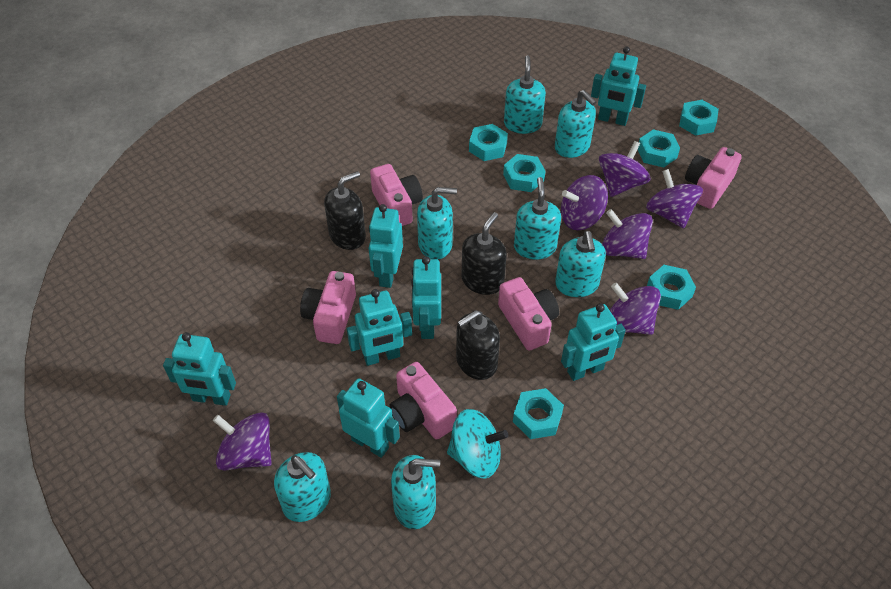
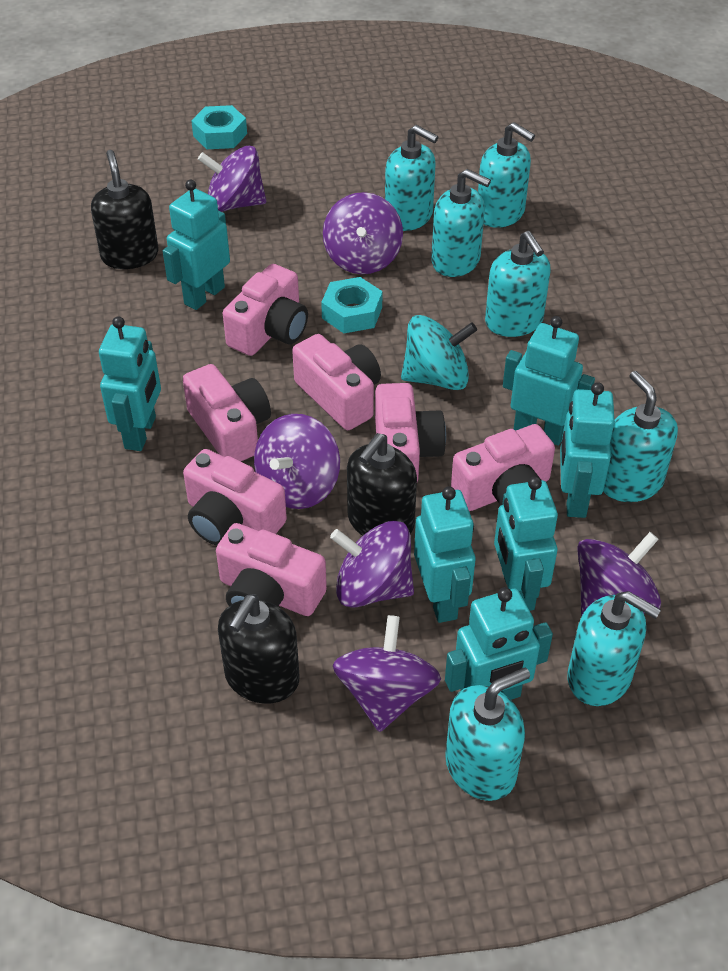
pink camera: 5 -> 7
turquoise nut: 6 -> 2

